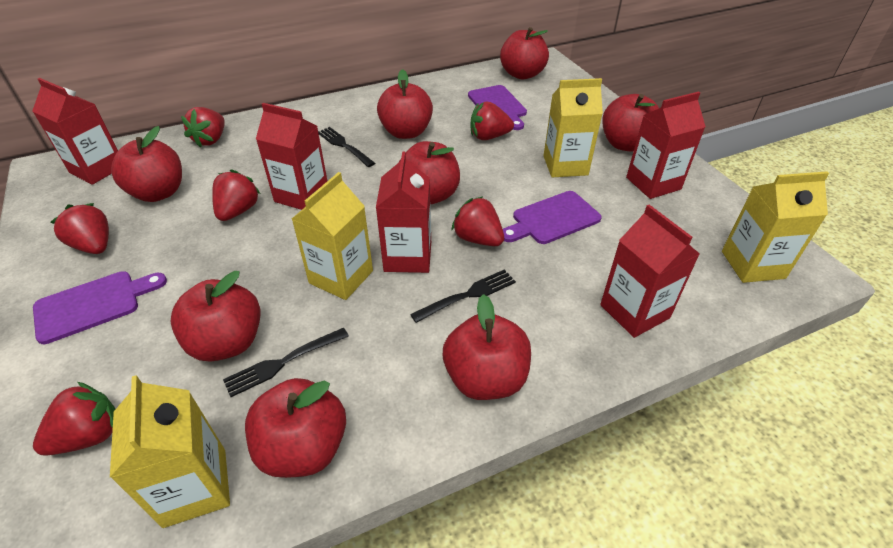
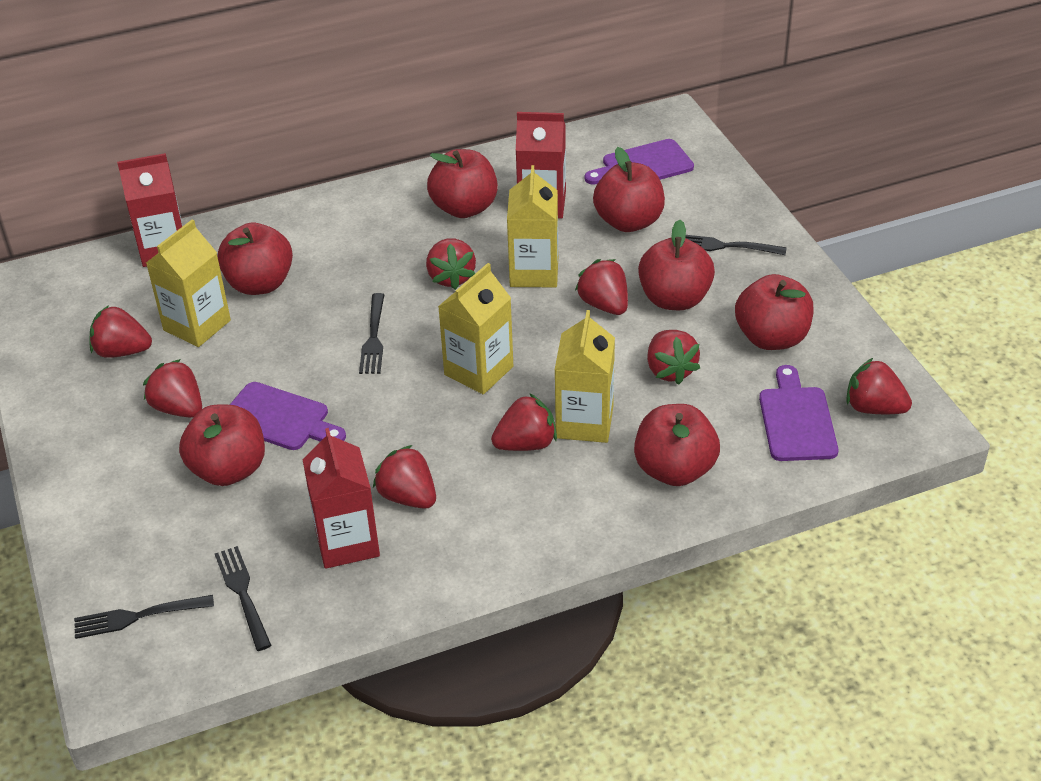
black fork: 3 -> 4
red apple: 8 -> 7
red carton: 5 -> 3
red strawberry: 6 -> 8

